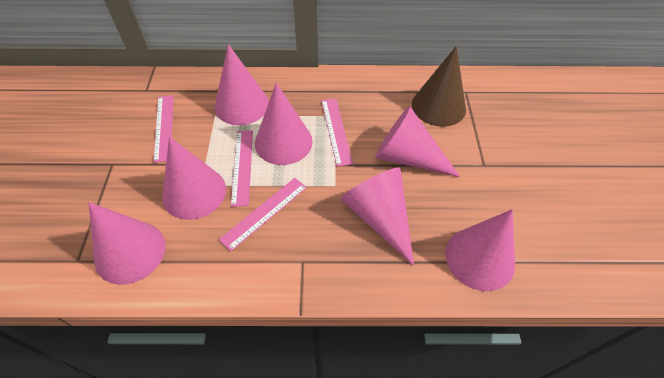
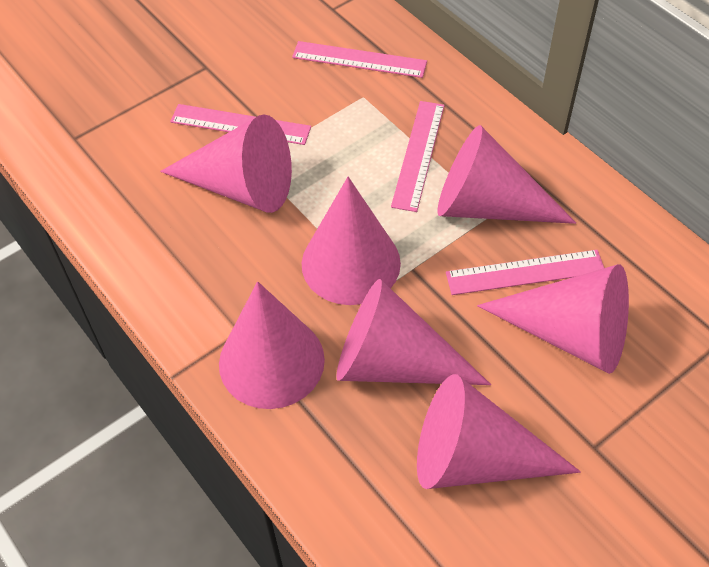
brown cone: 1 -> 0

